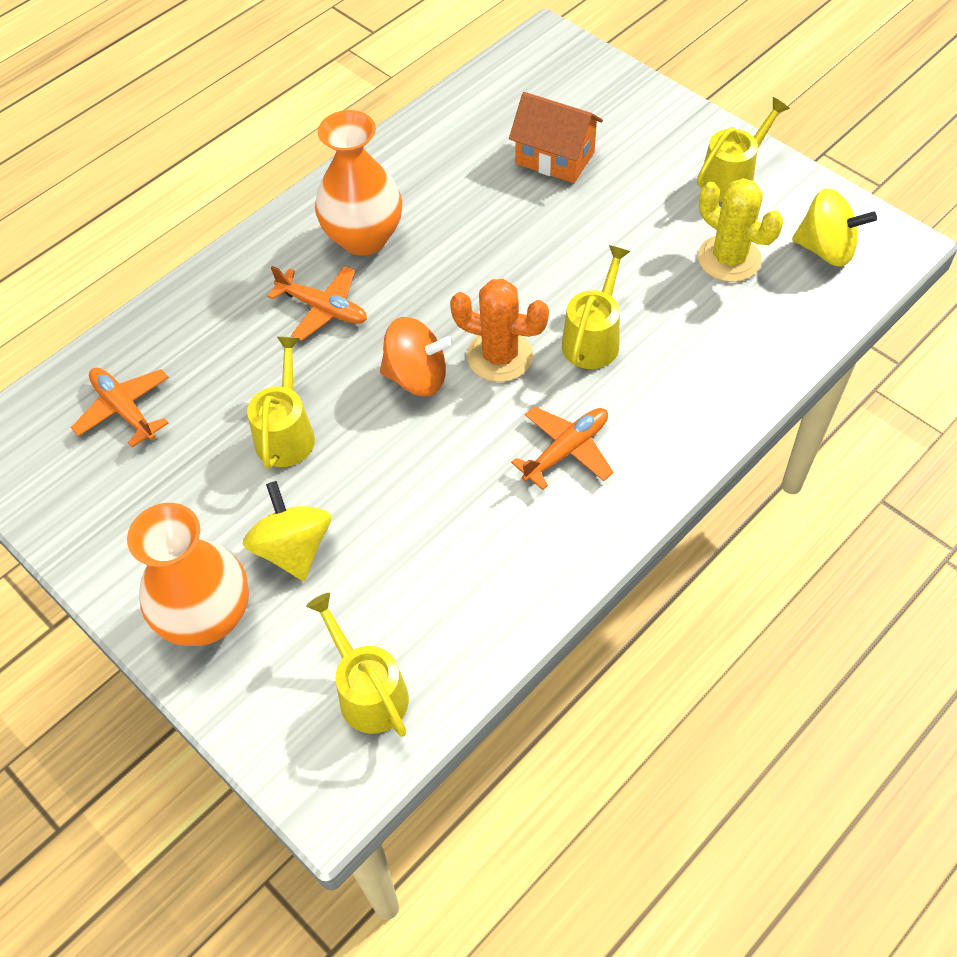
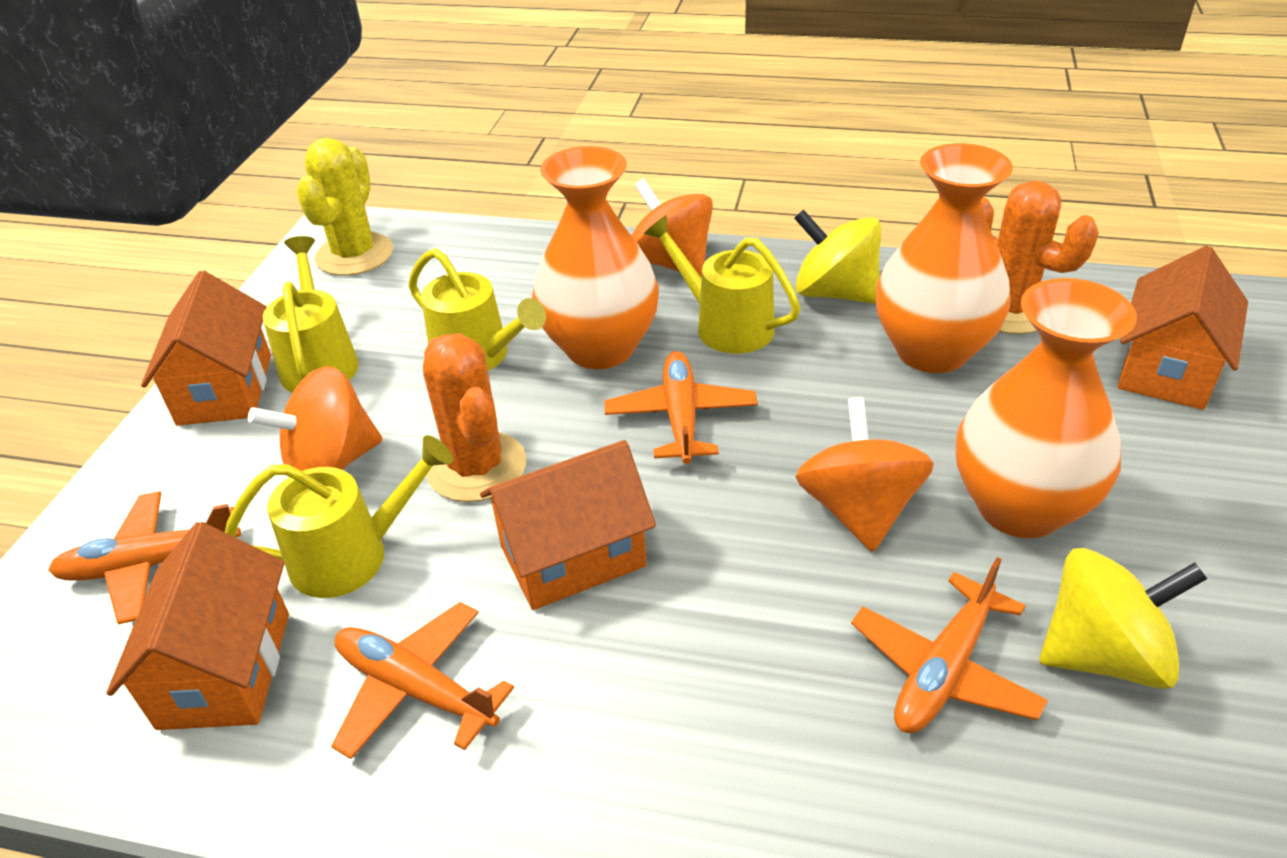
orange cactus: 1 -> 2
orange house: 1 -> 4
orange plane: 3 -> 4
orange spinning top: 1 -> 3
orange vase: 2 -> 3

